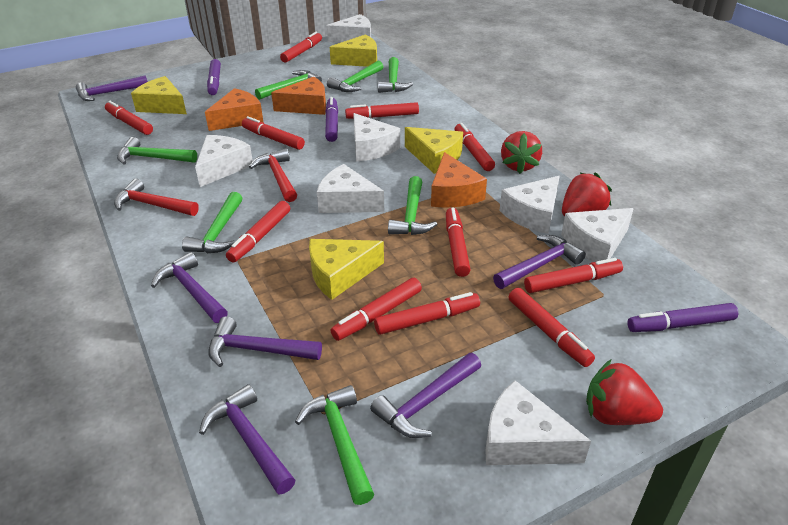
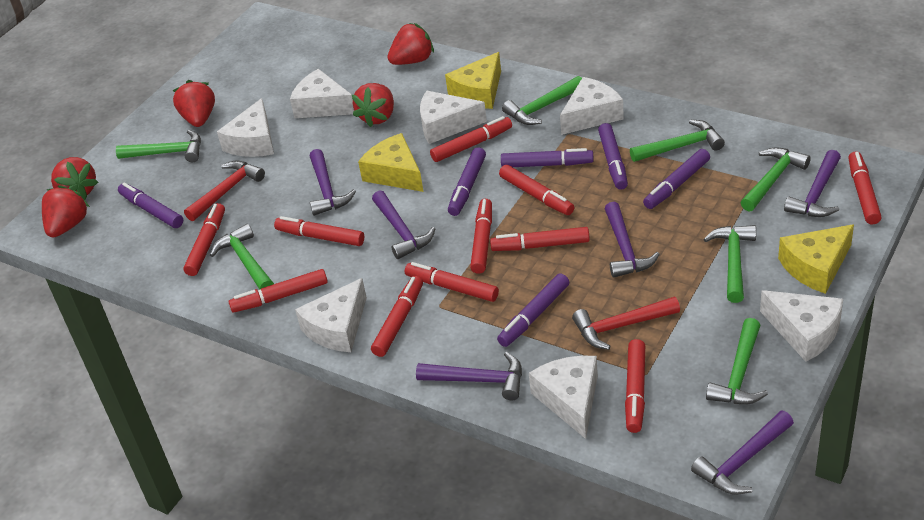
orange cheese: 3 -> 0
purple marker: 3 -> 6
red strawberry: 3 -> 5
yellow cheese: 4 -> 3

